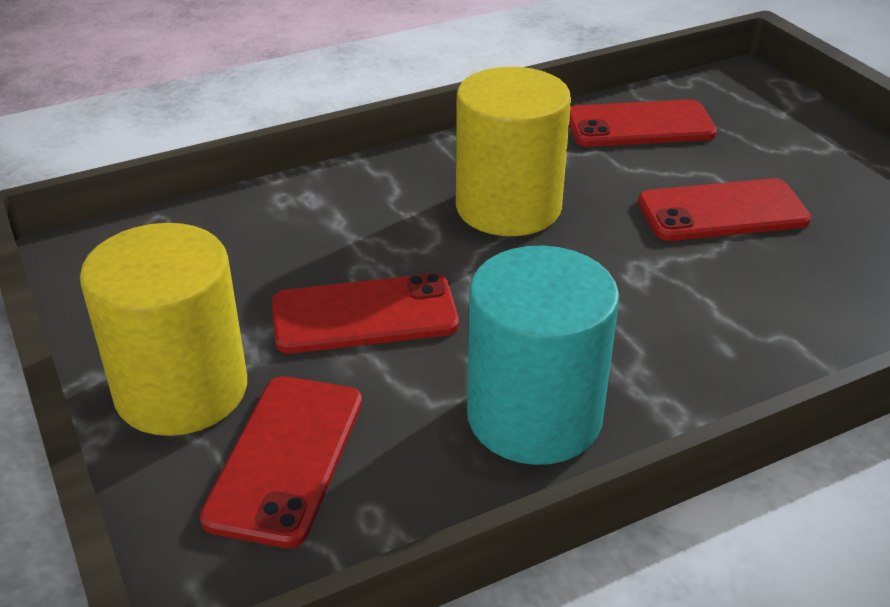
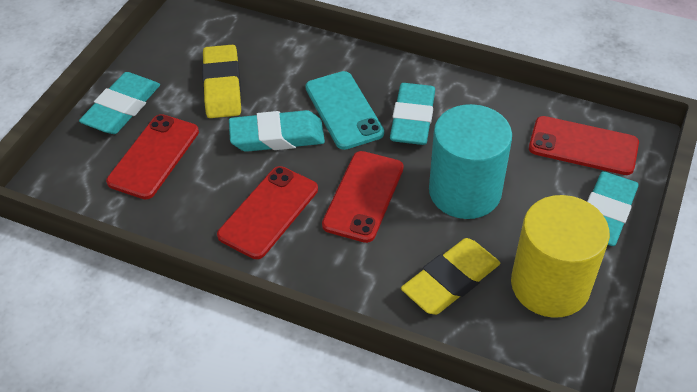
turquoise eraser: 0 -> 4
turquoise phone: 0 -> 1
yellow cylinder: 2 -> 1
yellow eraser: 0 -> 2

